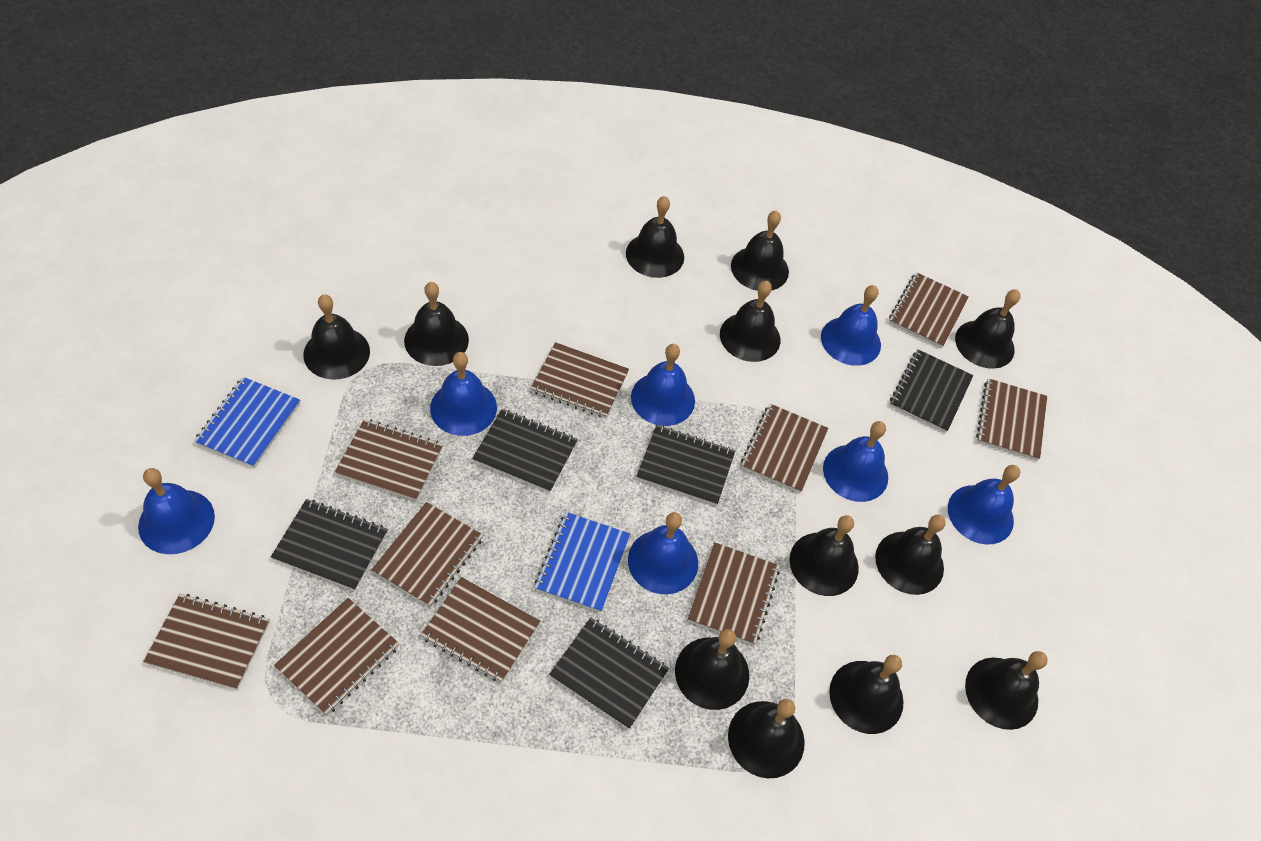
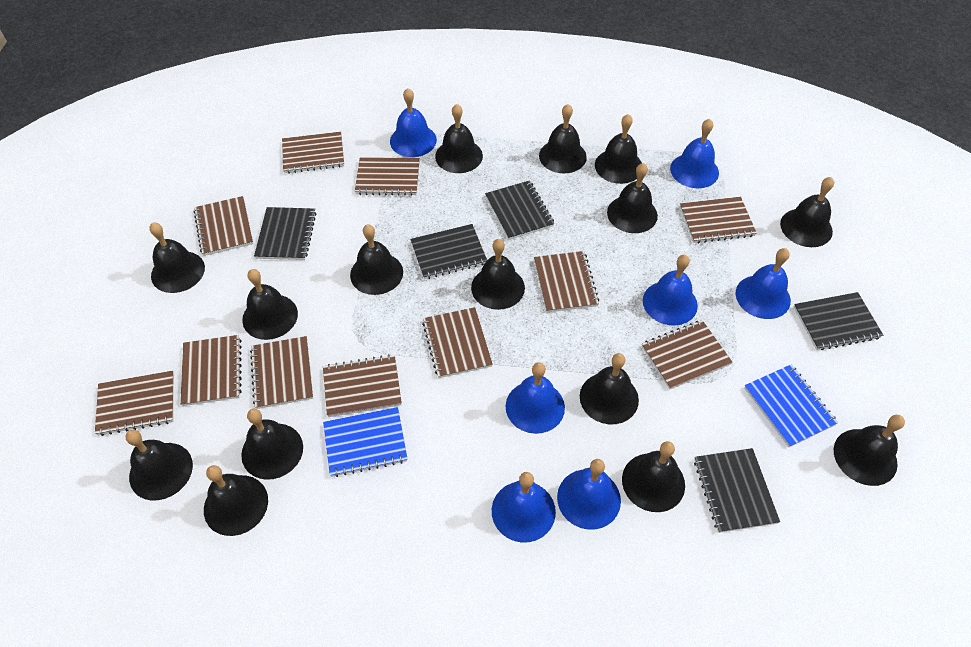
black bell: 12 -> 15
brown notebook: 10 -> 11

